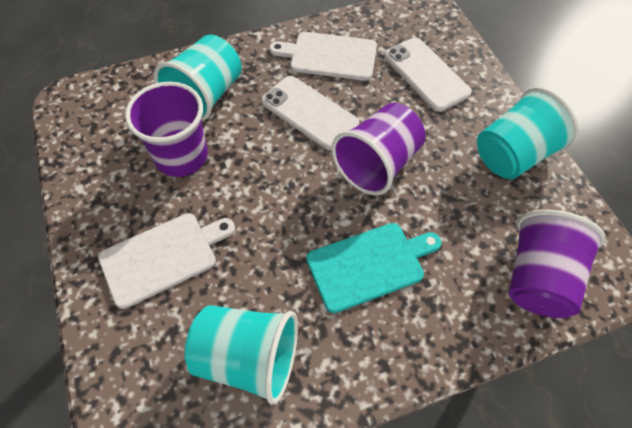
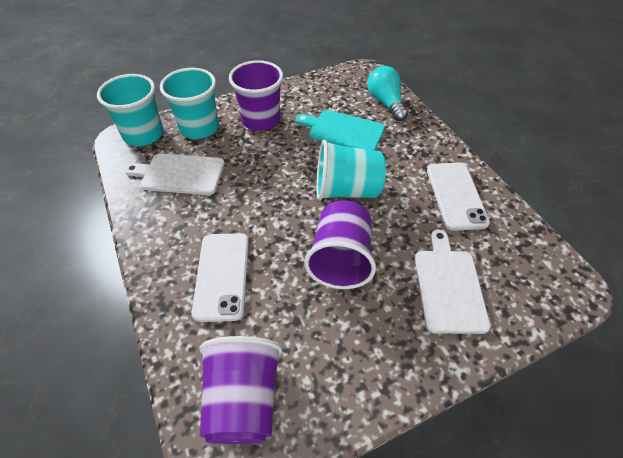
turquoise light bulb: 0 -> 1

